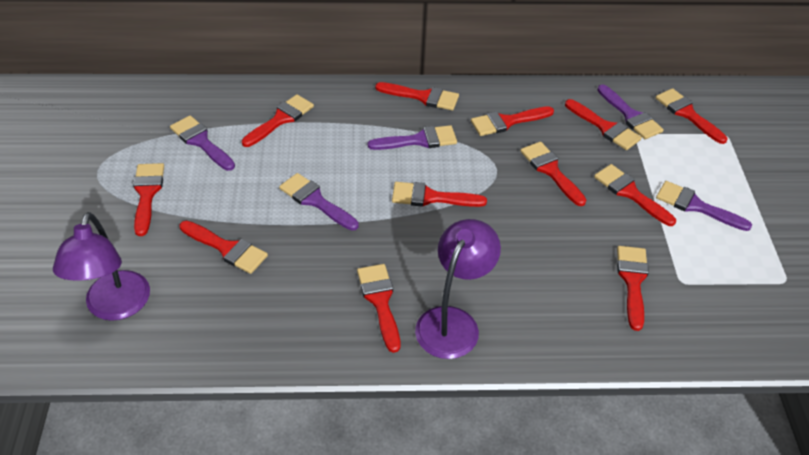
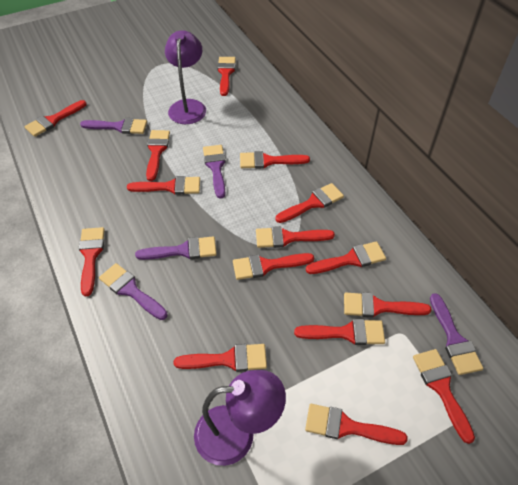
red brush: 12 -> 15

